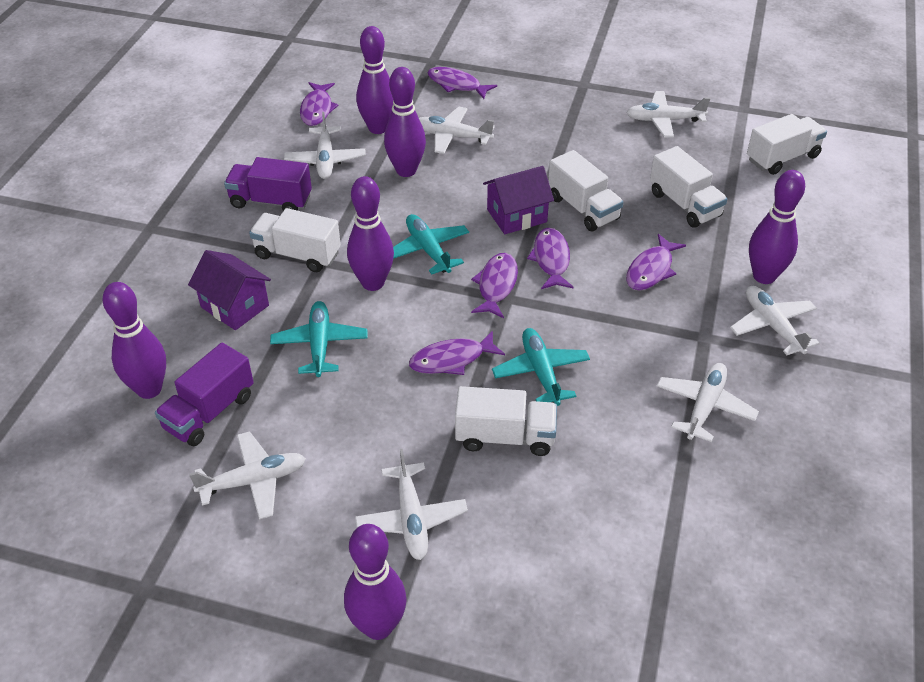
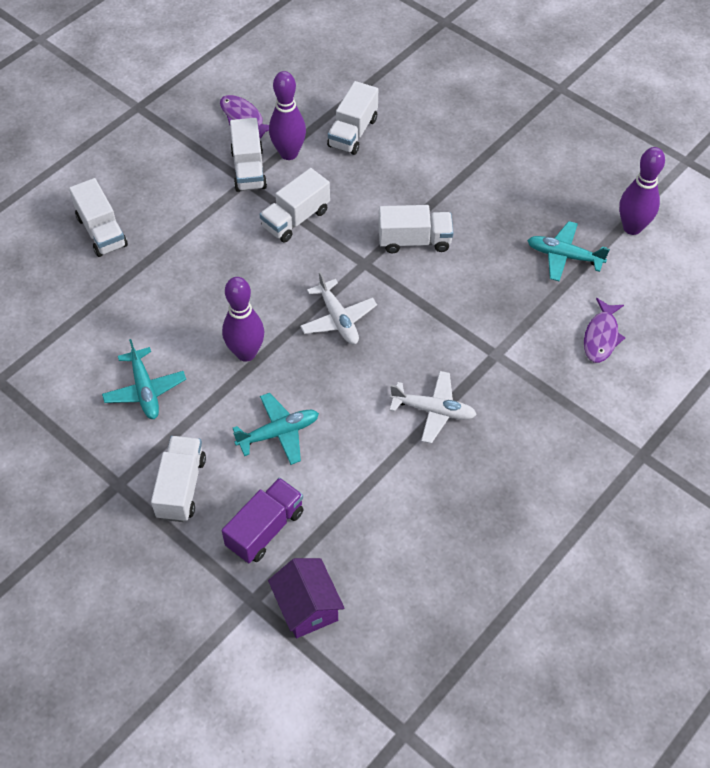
purple bowling pin: 6 -> 3
purple fish: 6 -> 2
purple house: 2 -> 1
purple truck: 2 -> 1
white plane: 7 -> 2
white truck: 5 -> 6

